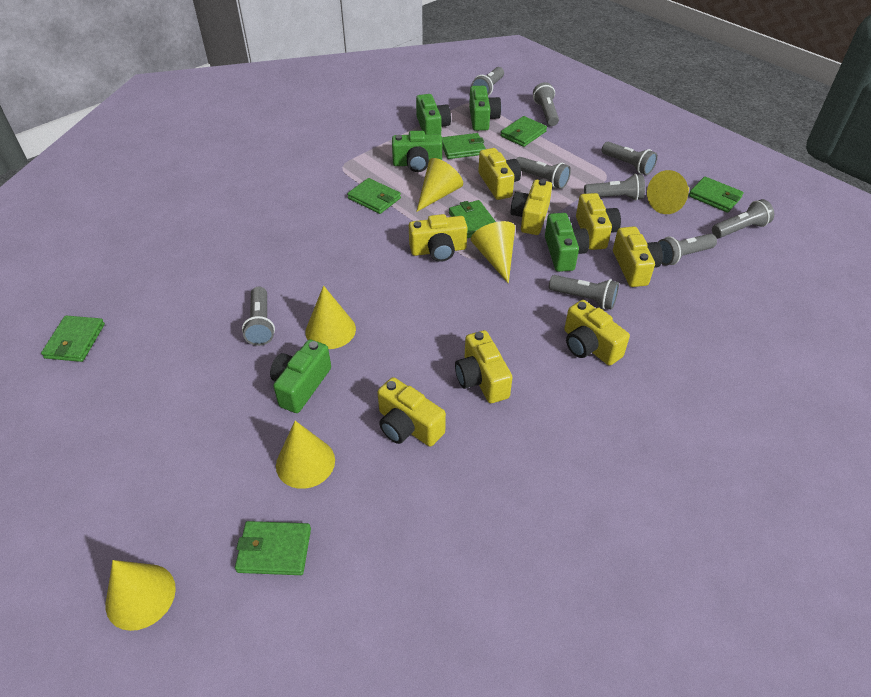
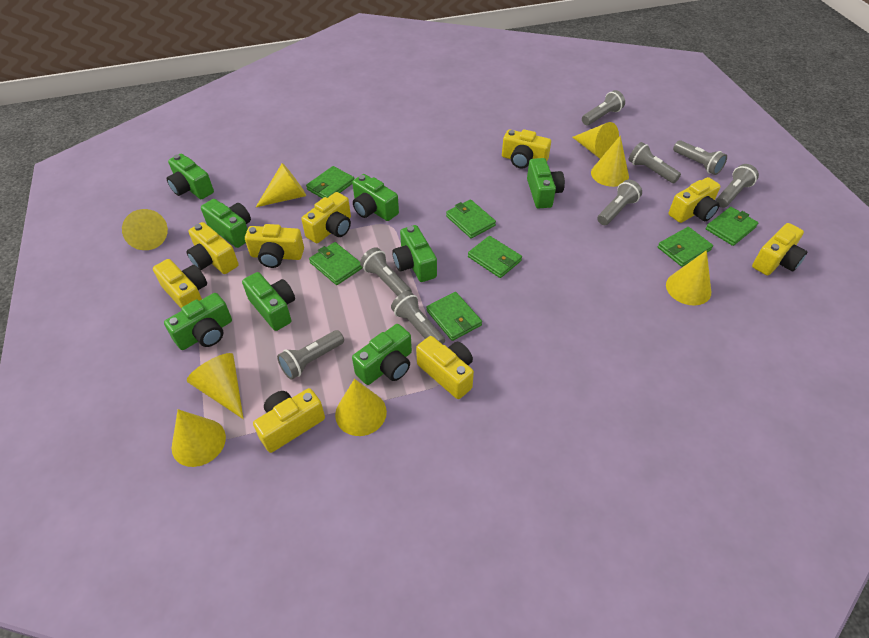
green camera: 5 -> 8
grey flashlight: 9 -> 8
yellow camera: 8 -> 9
yellow cone: 6 -> 8

